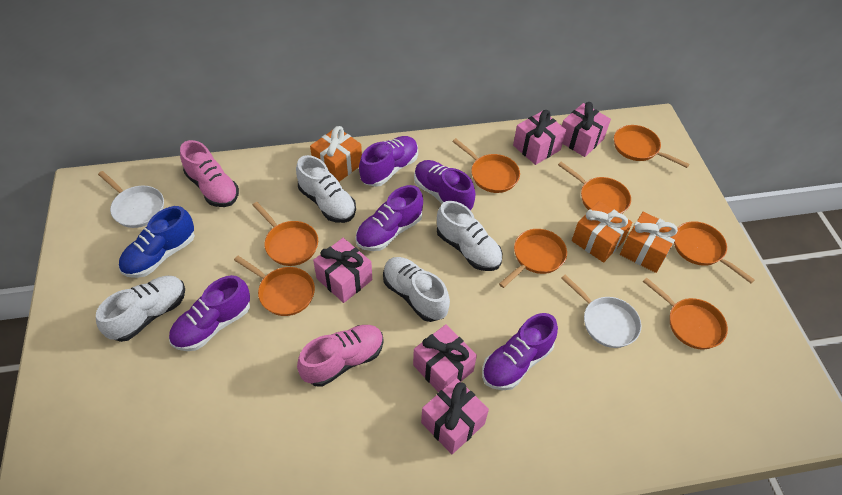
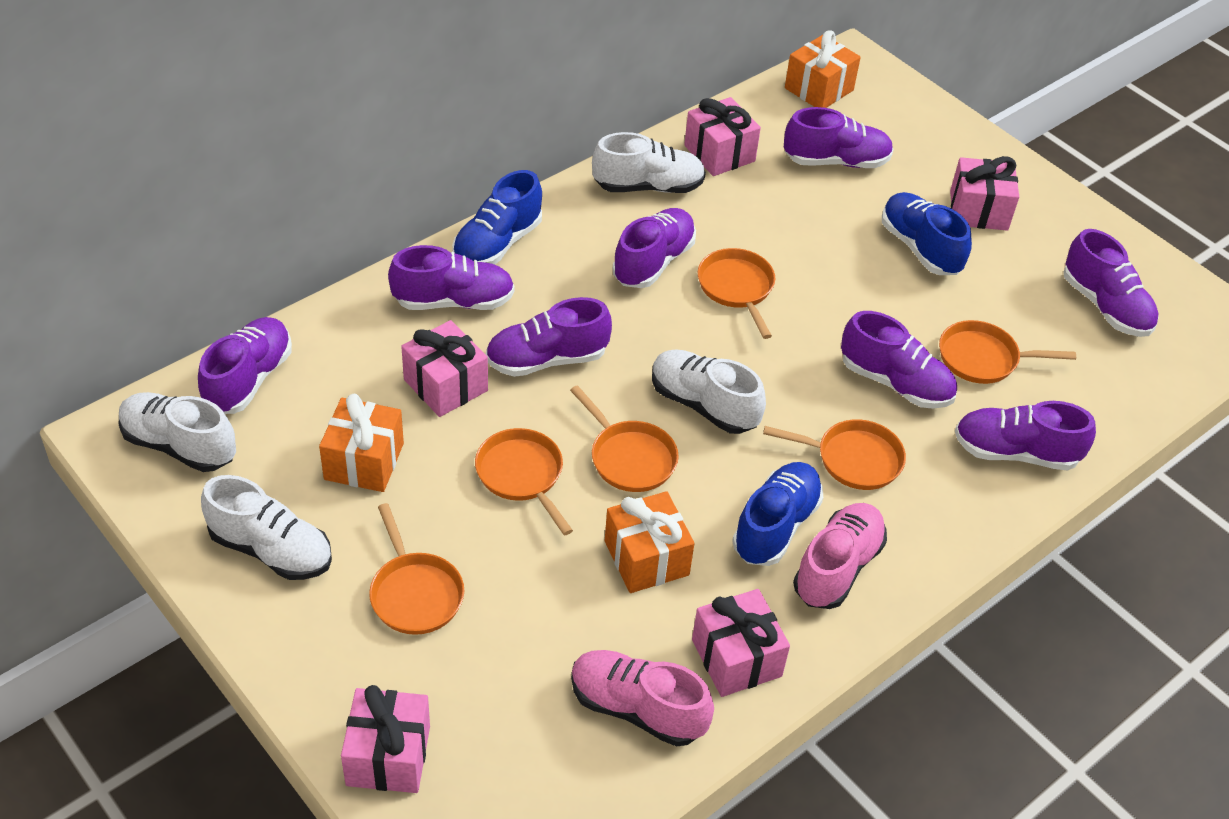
blue shoe: 1 -> 3
orange pan: 8 -> 6
purple shoe: 5 -> 8
white pan: 2 -> 0

